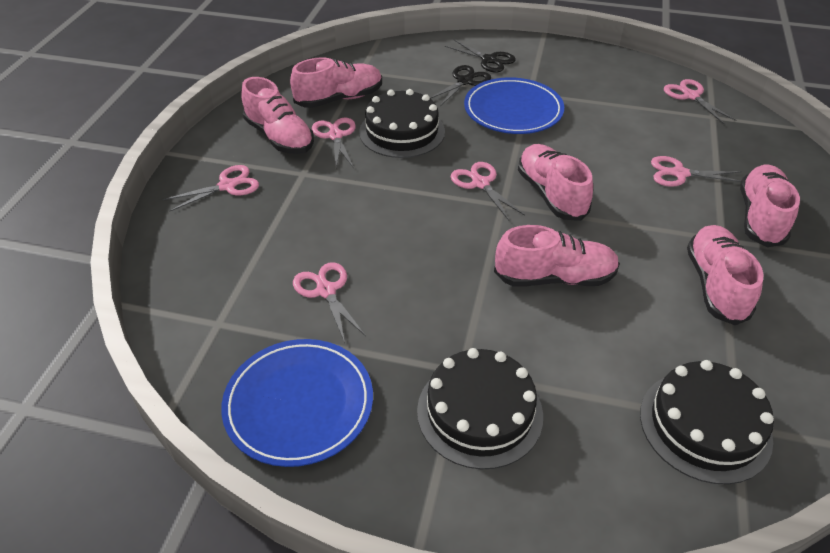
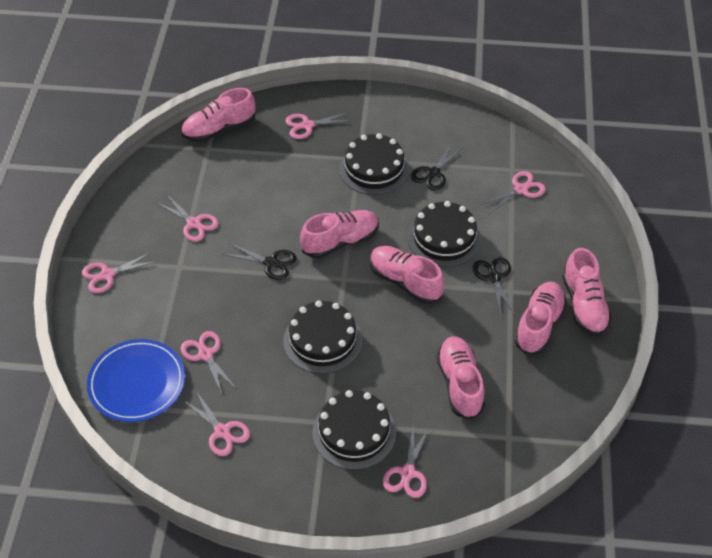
black cake: 3 -> 4
black scissors: 2 -> 3
blue plate: 2 -> 1
pink scissors: 6 -> 7

